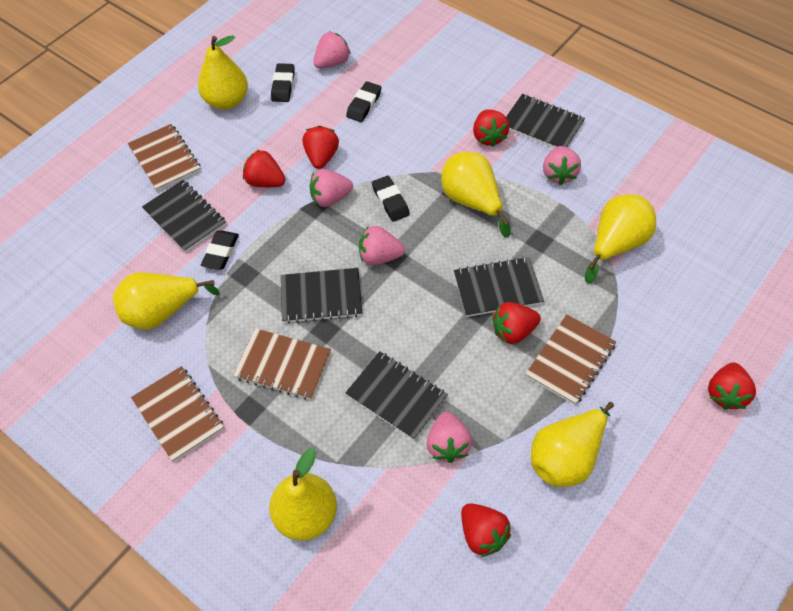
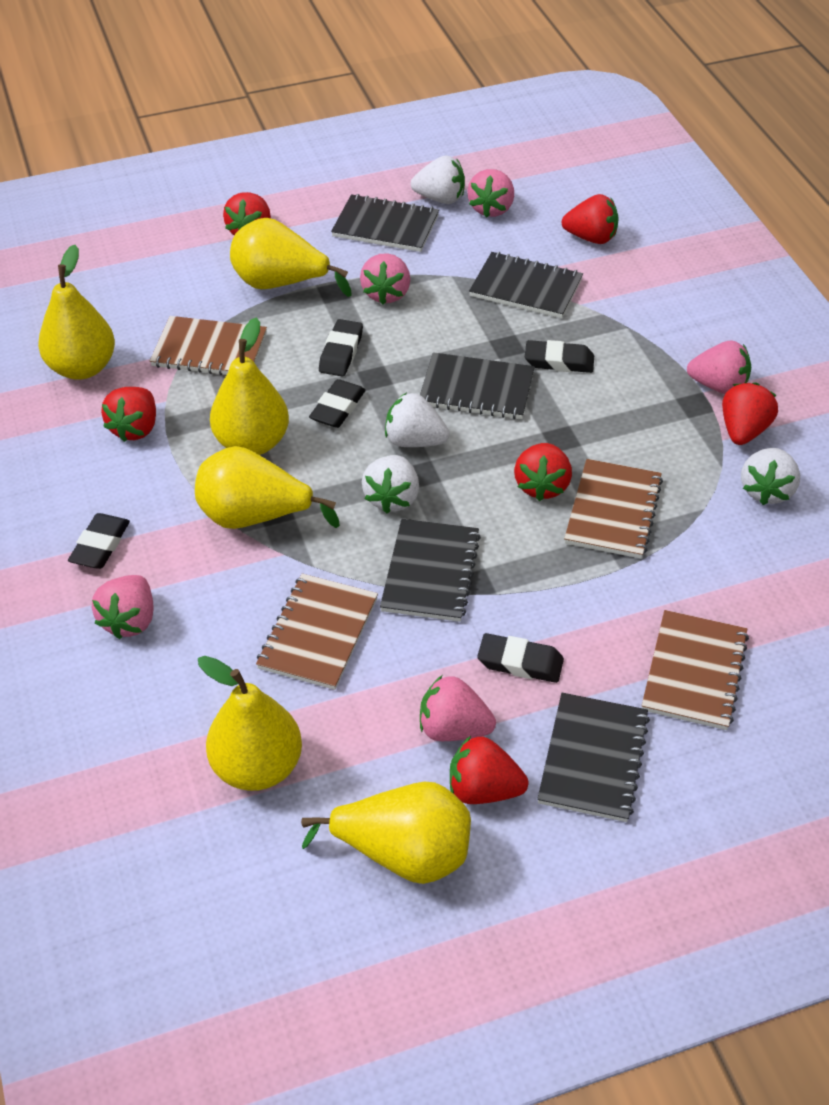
black eraser: 4 -> 5
white strawberry: 0 -> 4

